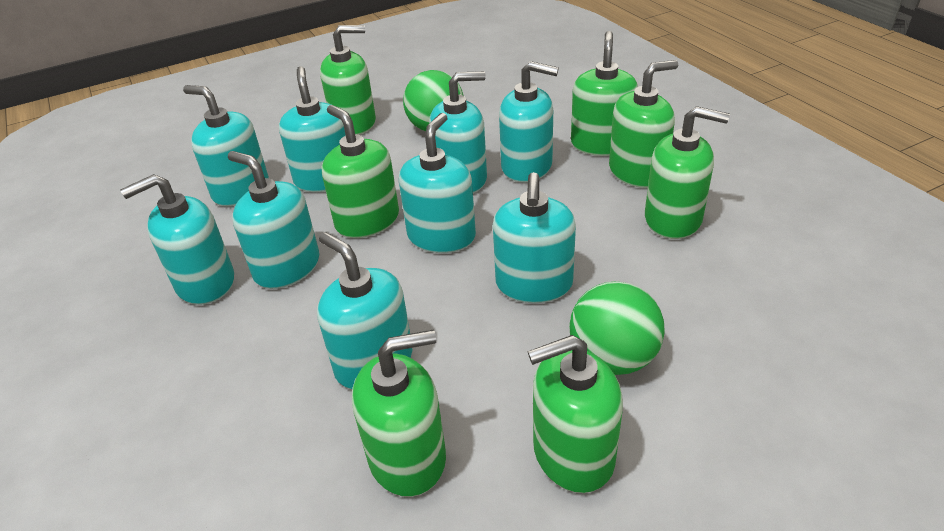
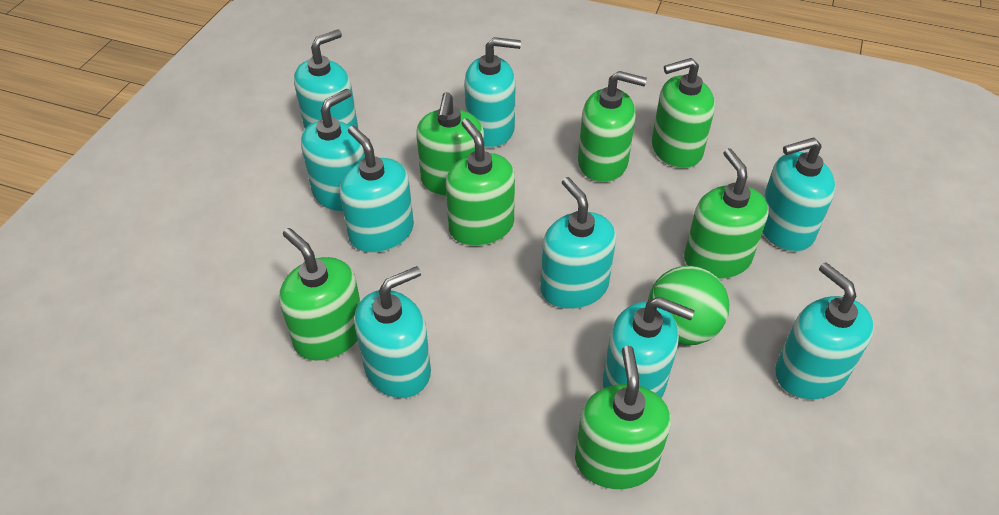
green ball: 2 -> 1

